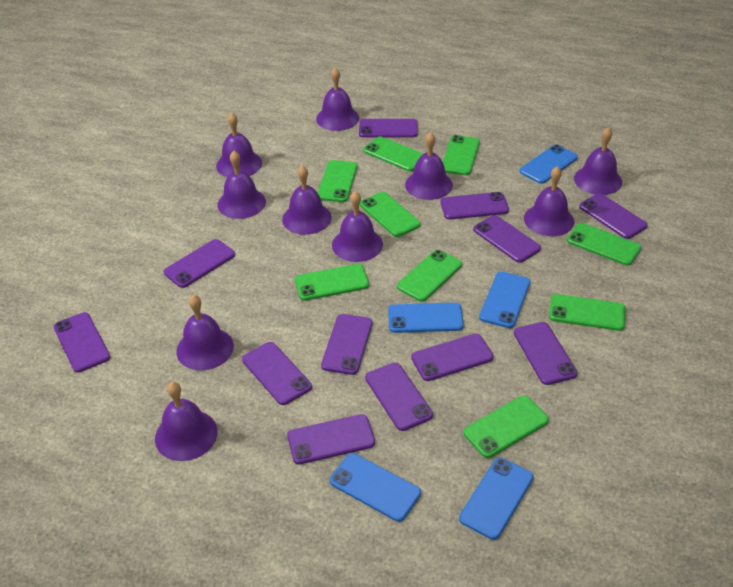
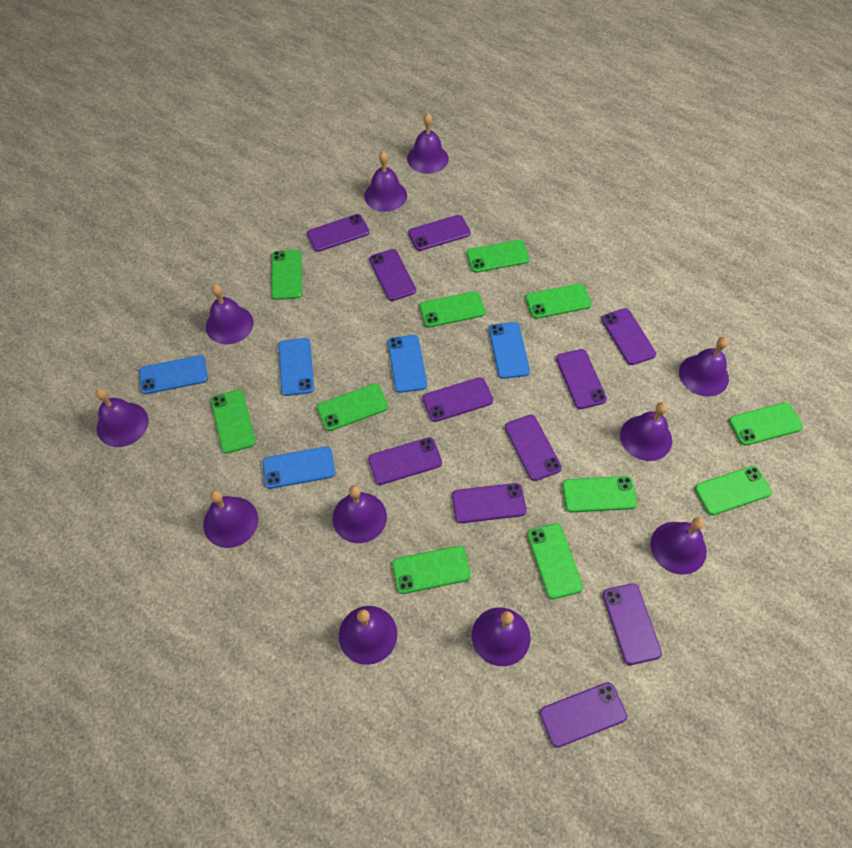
green phone: 9 -> 11
purple bell: 10 -> 11
purple phone: 12 -> 11

